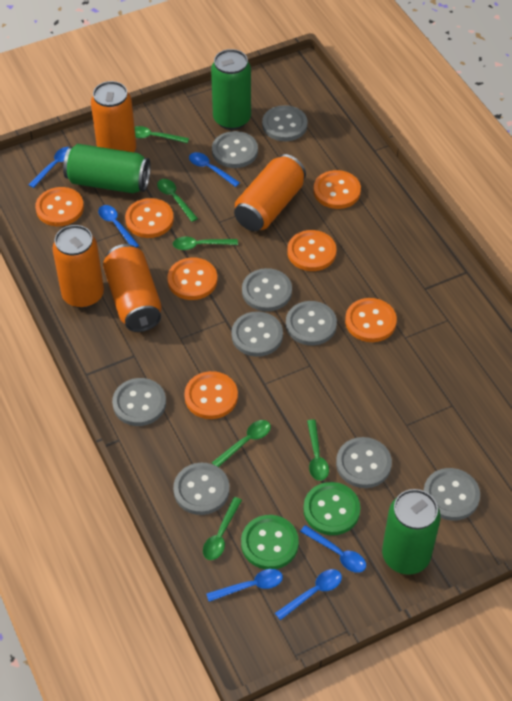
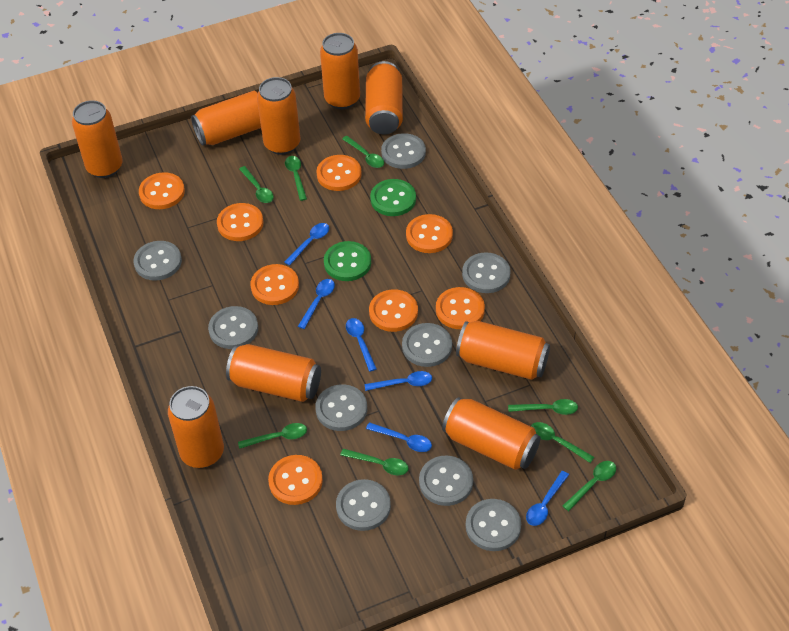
green can: 3 -> 0
green spoon: 6 -> 8
orange button: 7 -> 8
orange can: 4 -> 9

